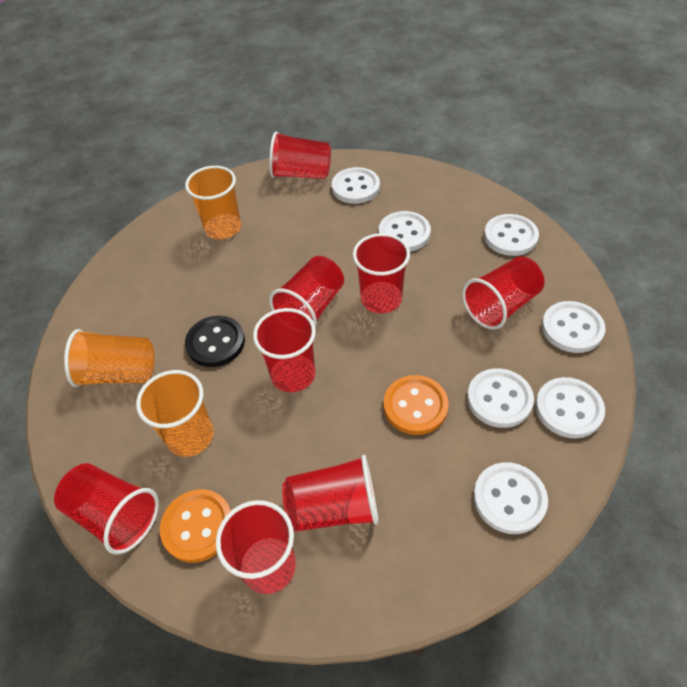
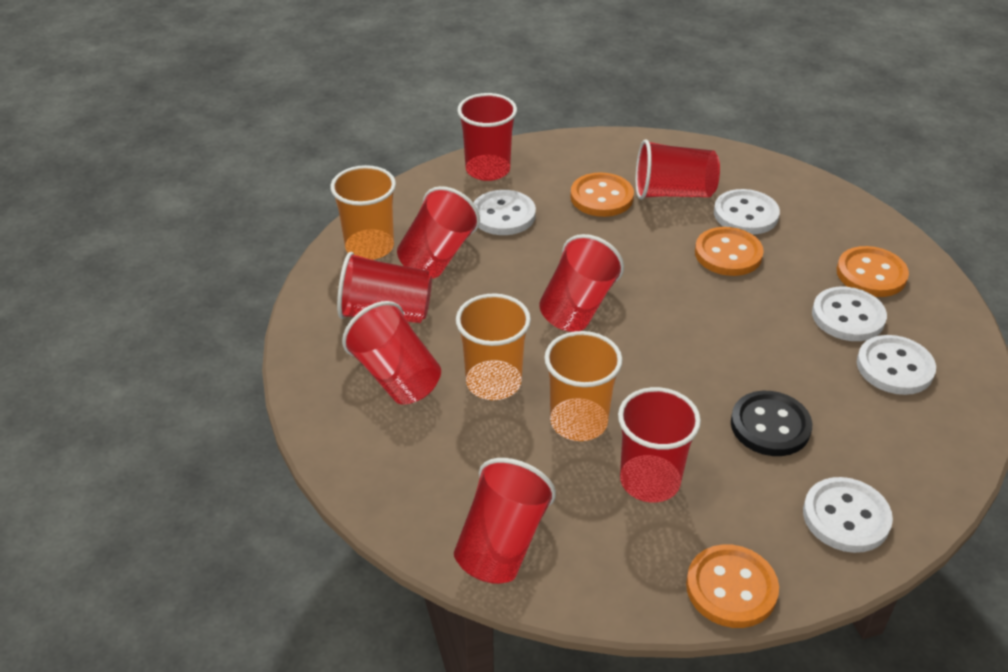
orange button: 2 -> 4
white button: 7 -> 5

